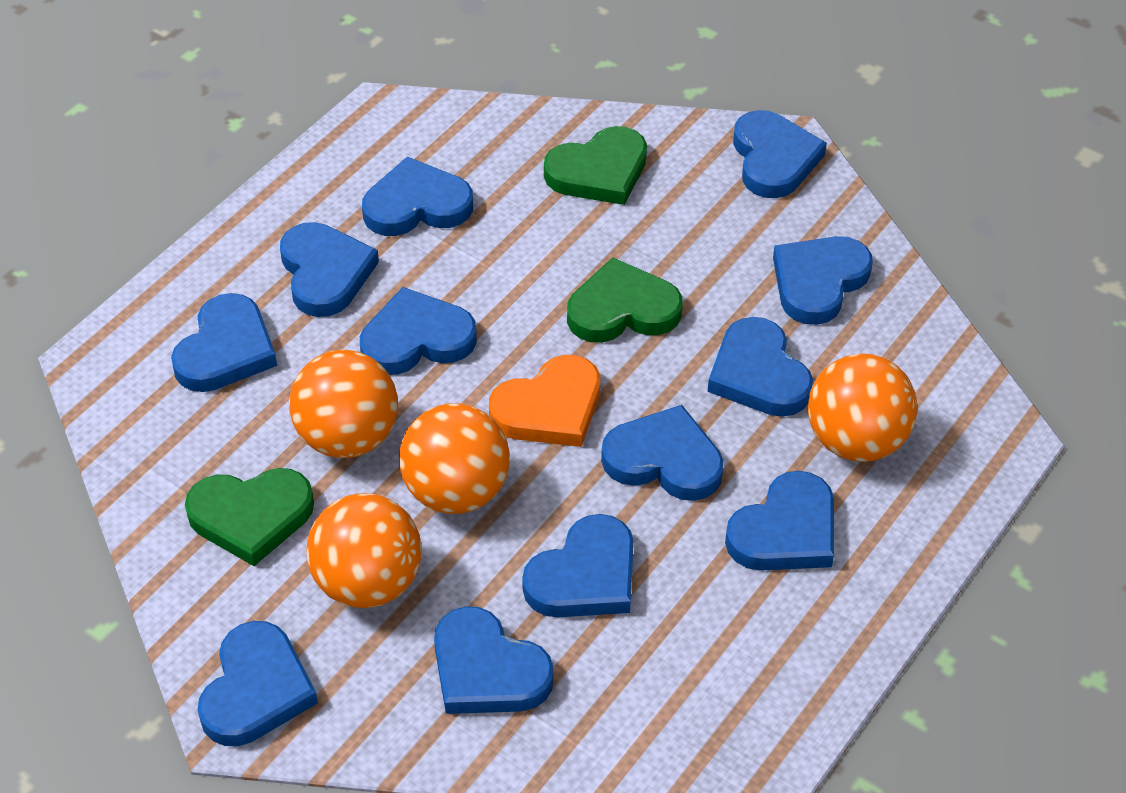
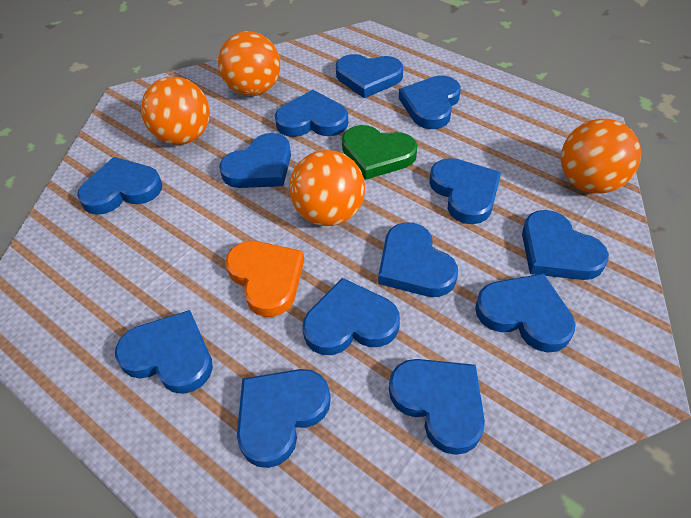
blue heart: 12 -> 13
green heart: 3 -> 1

